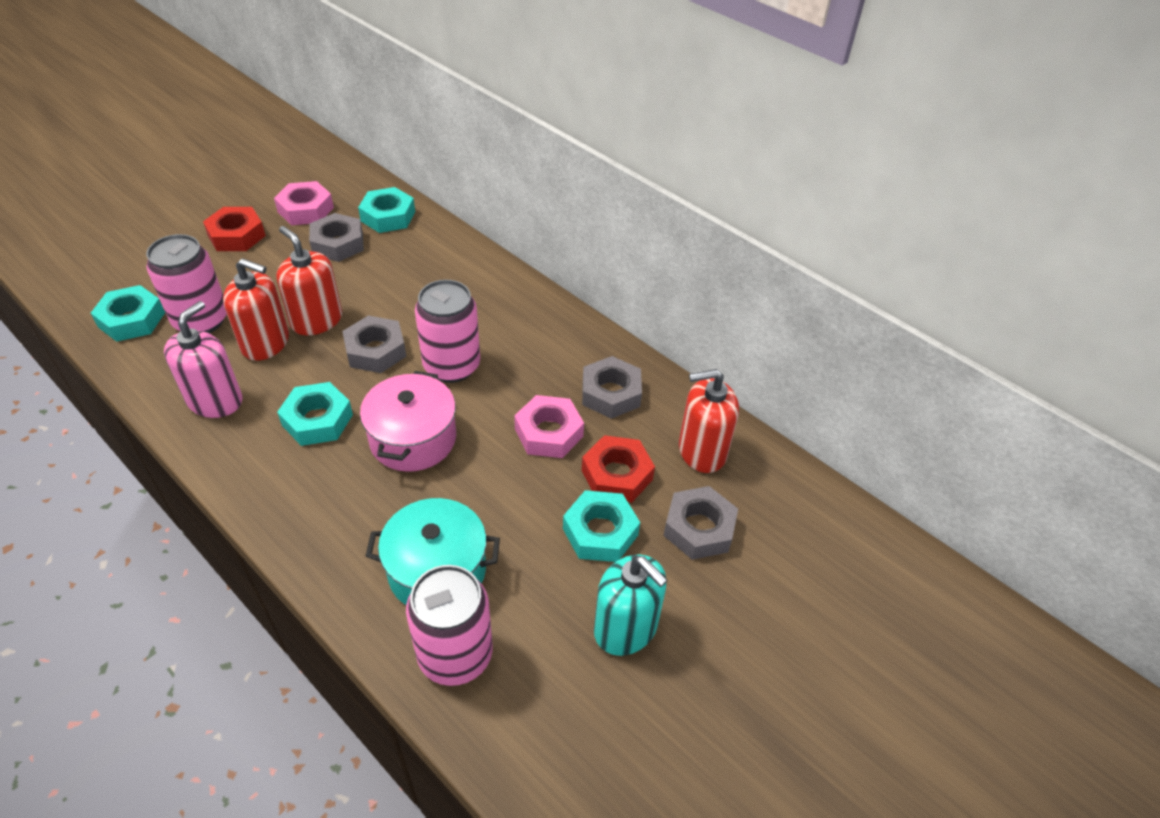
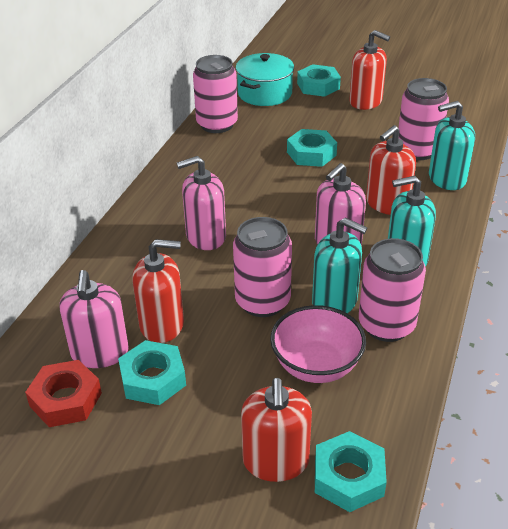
grey nut: 4 -> 0
pink bowl: 0 -> 1
pink can: 3 -> 4
pink nut: 2 -> 0
pink pot: 1 -> 0
pink soap dispenser: 1 -> 3
red nut: 2 -> 1
red soap dispenser: 3 -> 4
turquoise soap dispenser: 1 -> 3

